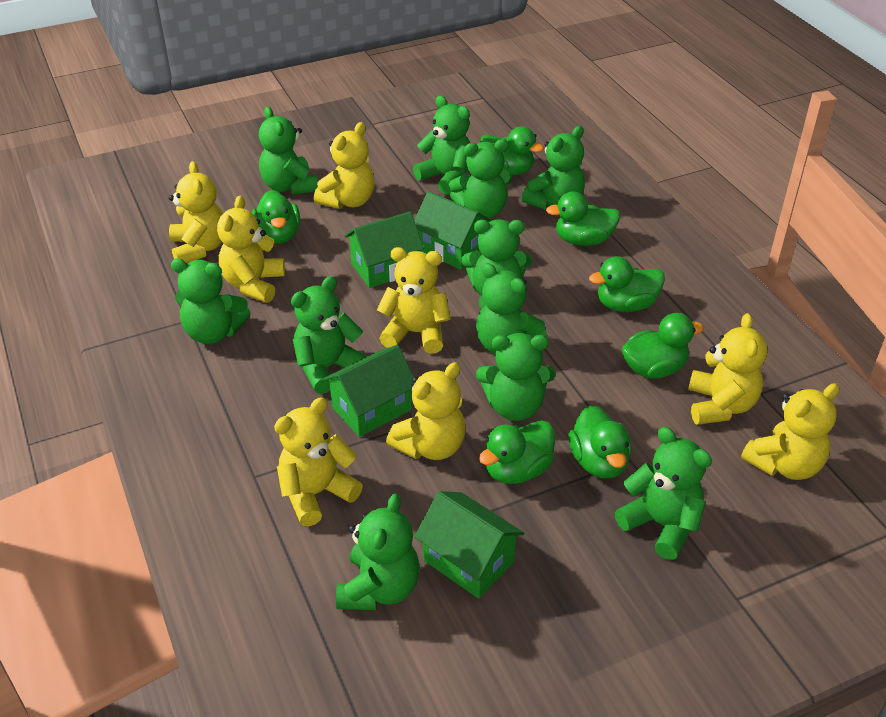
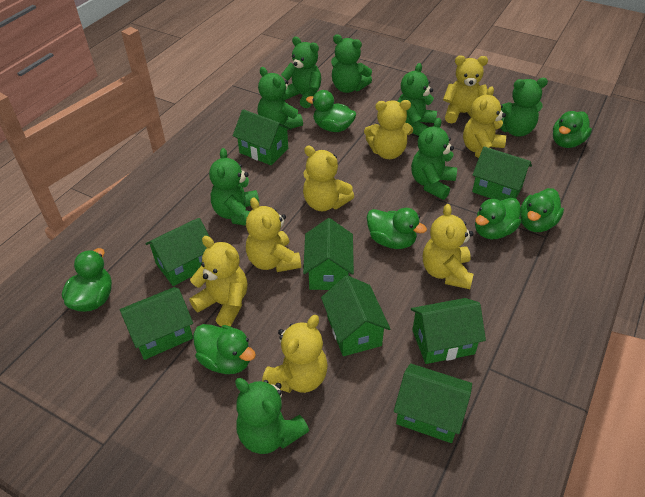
green house: 4 -> 8
green teddy bear: 11 -> 8

